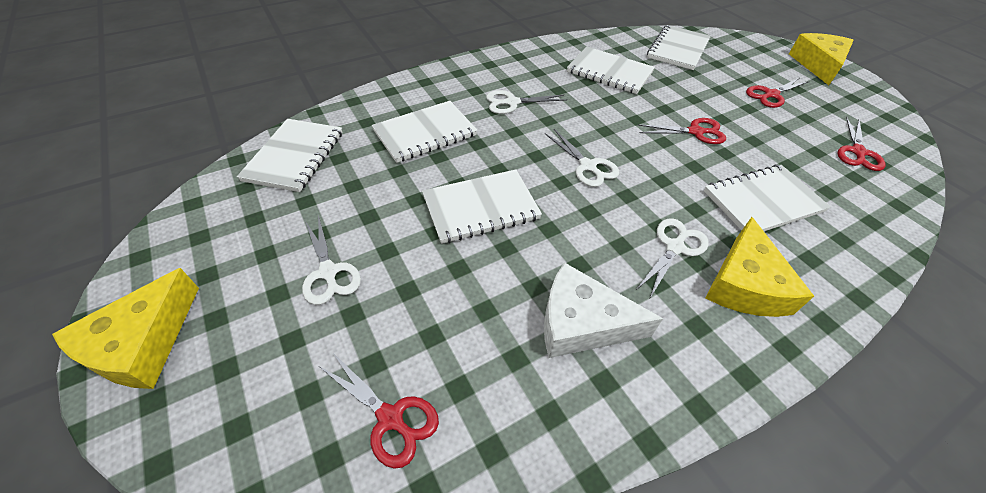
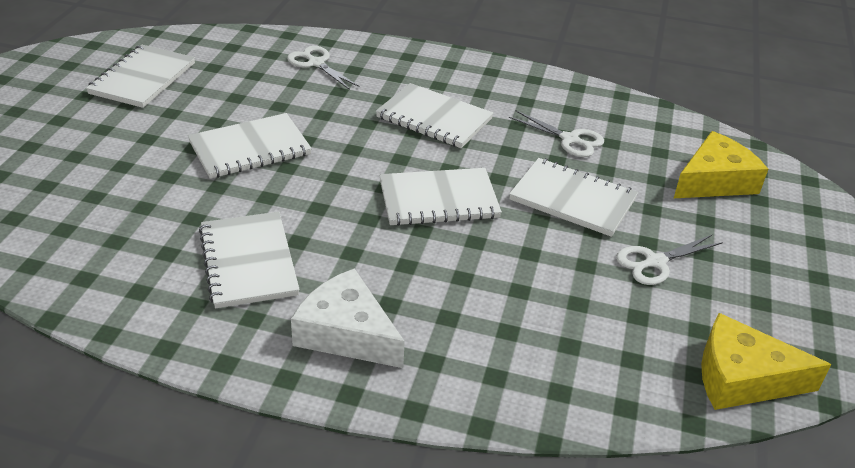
red scissors: 4 -> 0
white scissors: 4 -> 3
yellow cheese: 3 -> 2

